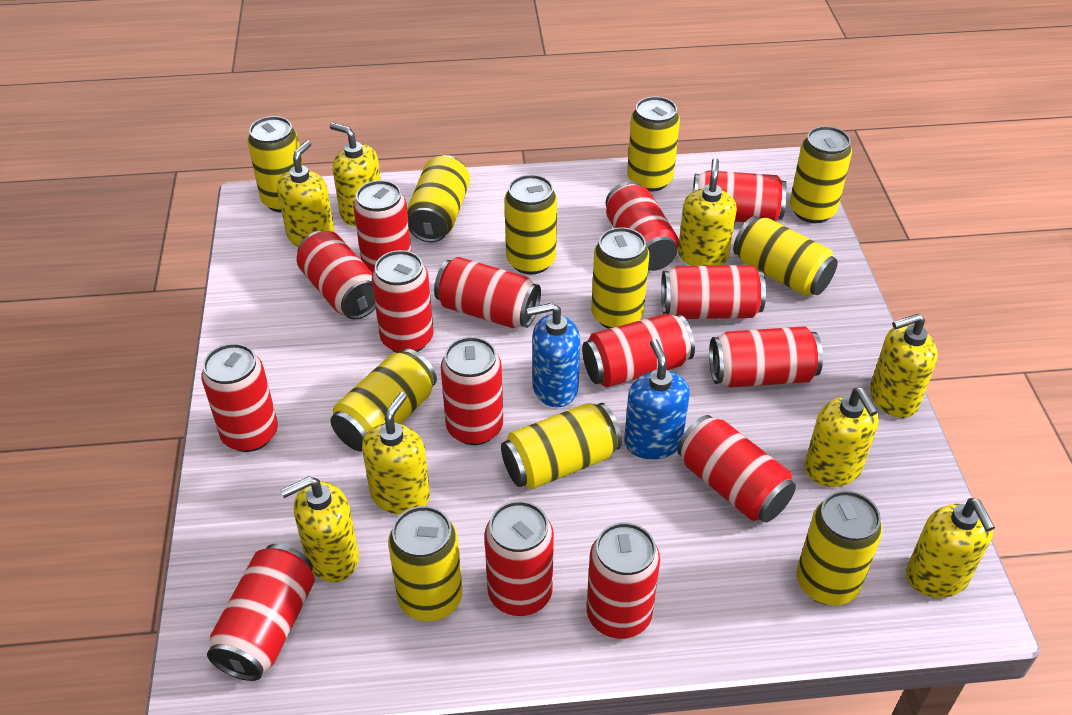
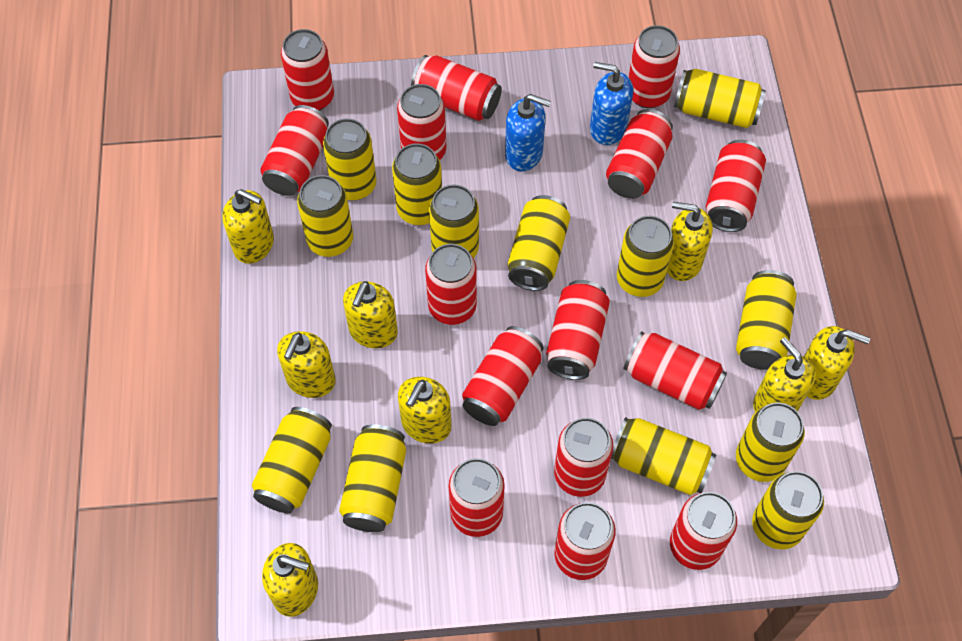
yellow can: 11 -> 13

